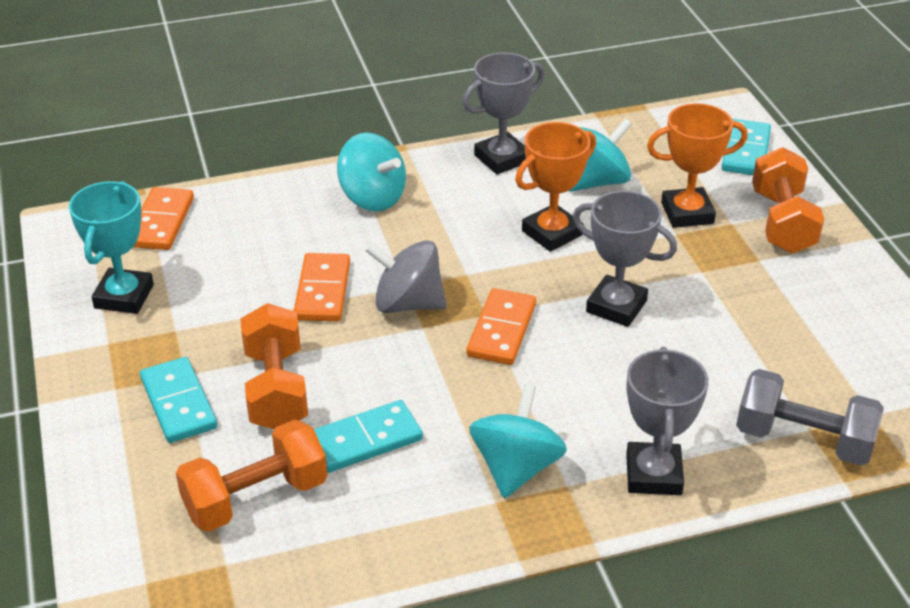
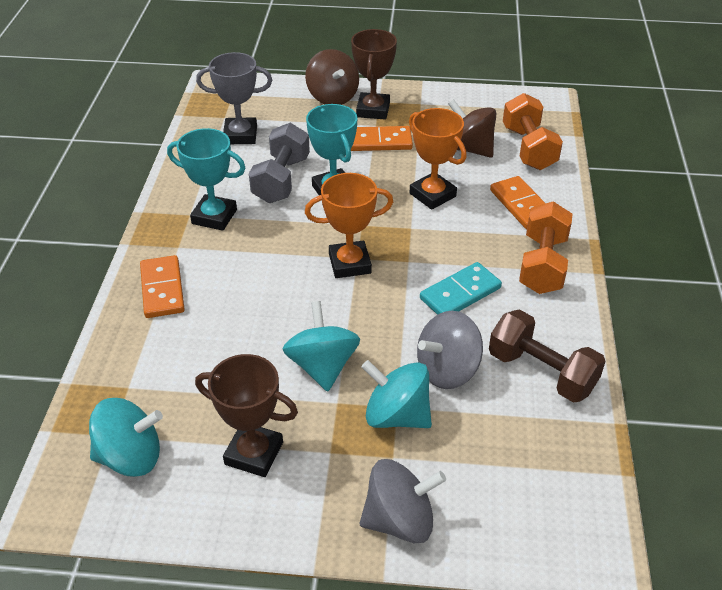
brown dumbbell: 0 -> 1
brown spinning top: 0 -> 2
brown trophy: 0 -> 2
grey spinning top: 1 -> 2
grey trophy: 3 -> 1
orange dumbbell: 3 -> 2
turquoise domino: 3 -> 1
turquoise trophy: 1 -> 2

